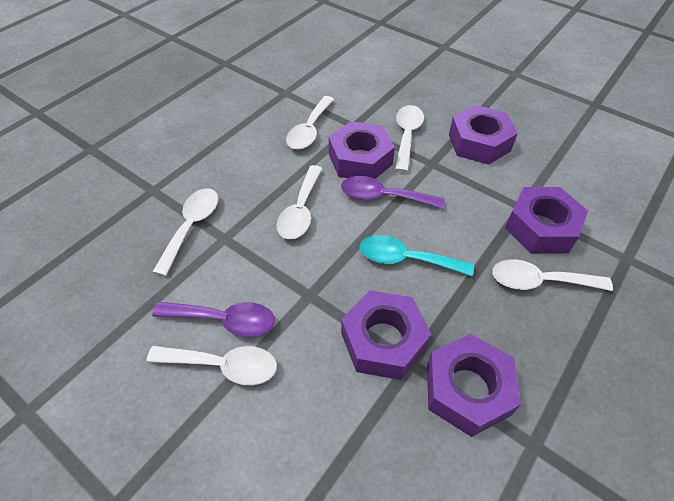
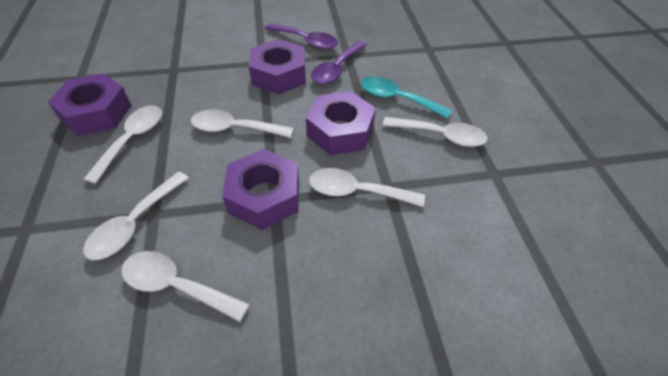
purple nut: 5 -> 4

